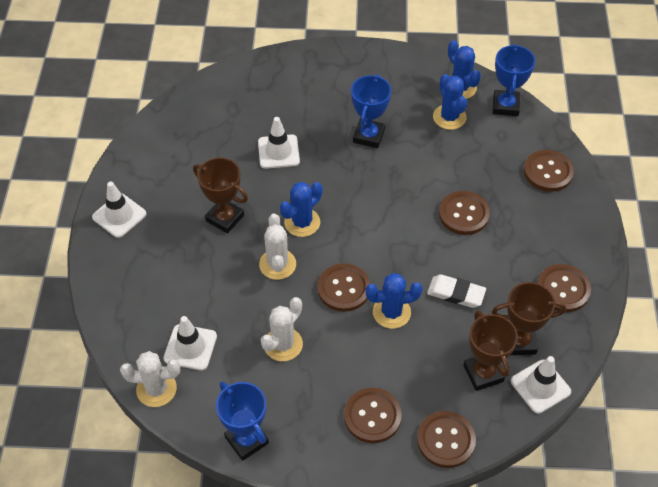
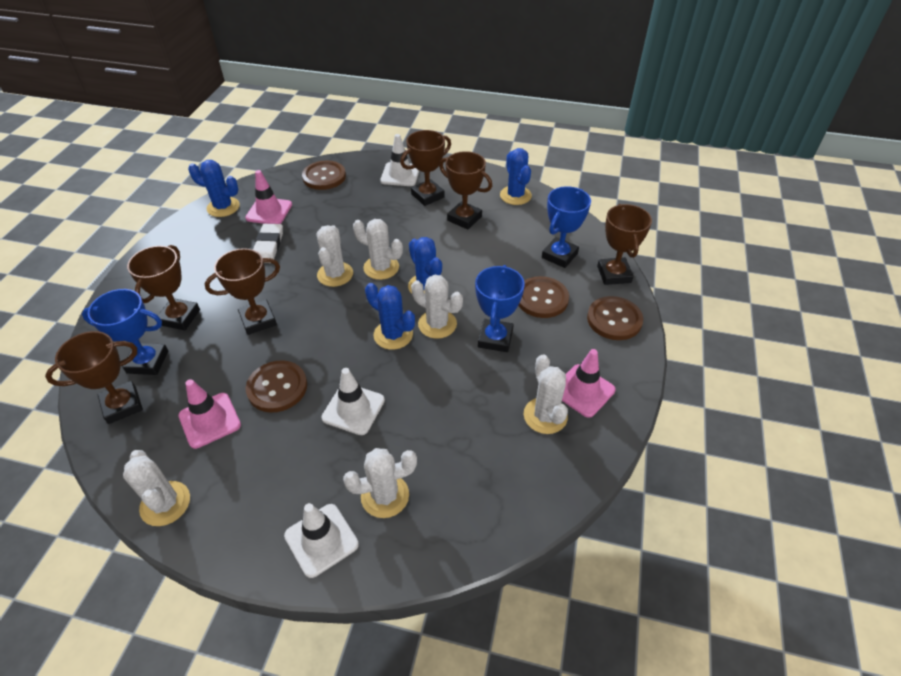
brown button: 6 -> 4
brown trophy: 3 -> 6
pink traffic cone: 0 -> 3
white cactus: 3 -> 6
white traffic cone: 4 -> 3

